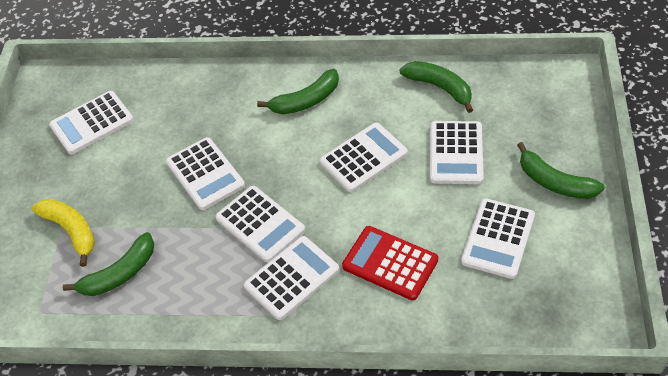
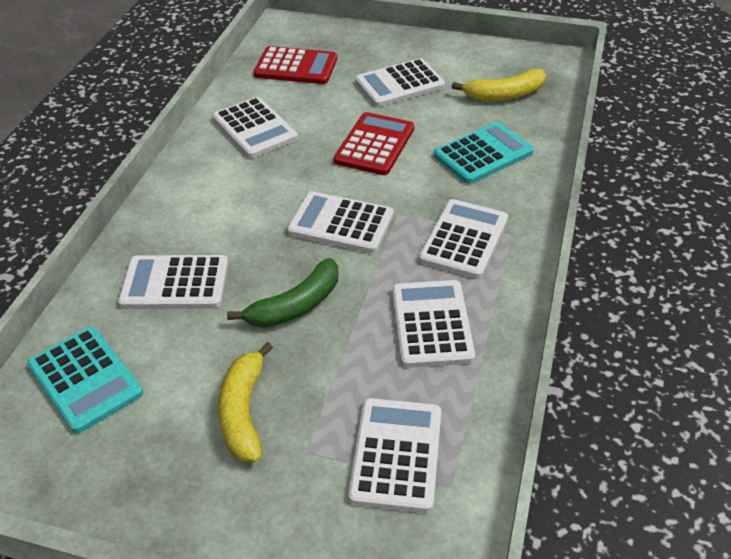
green banana: 4 -> 1
red calculator: 1 -> 2
turquoise calculator: 0 -> 2
yellow banana: 1 -> 2

